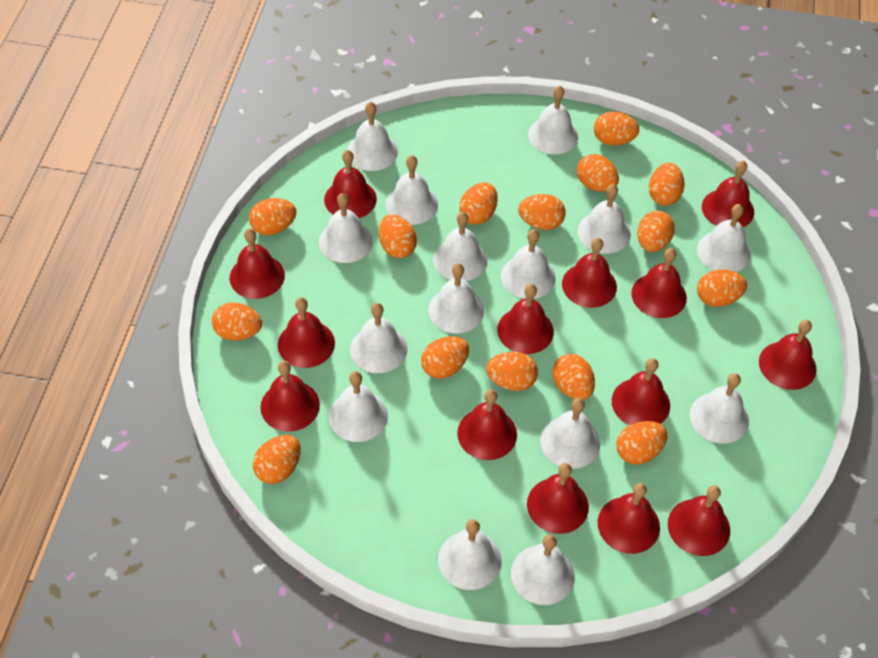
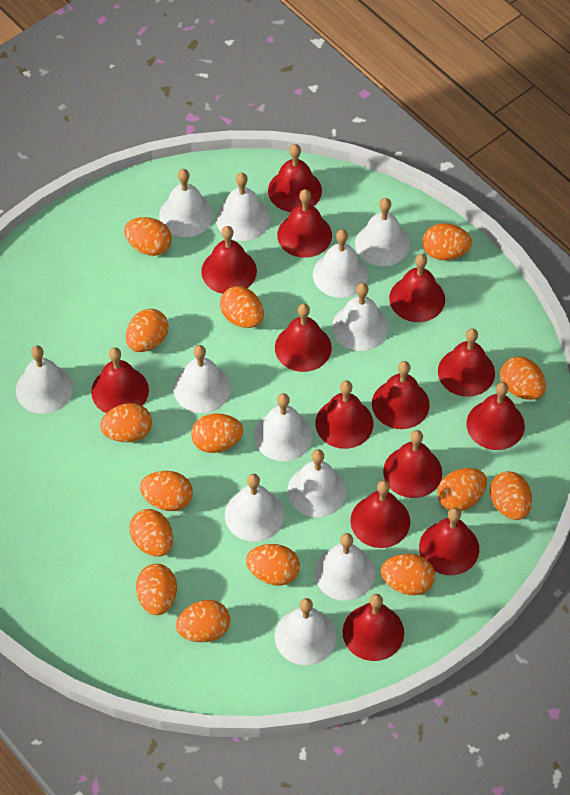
white bell: 15 -> 12

